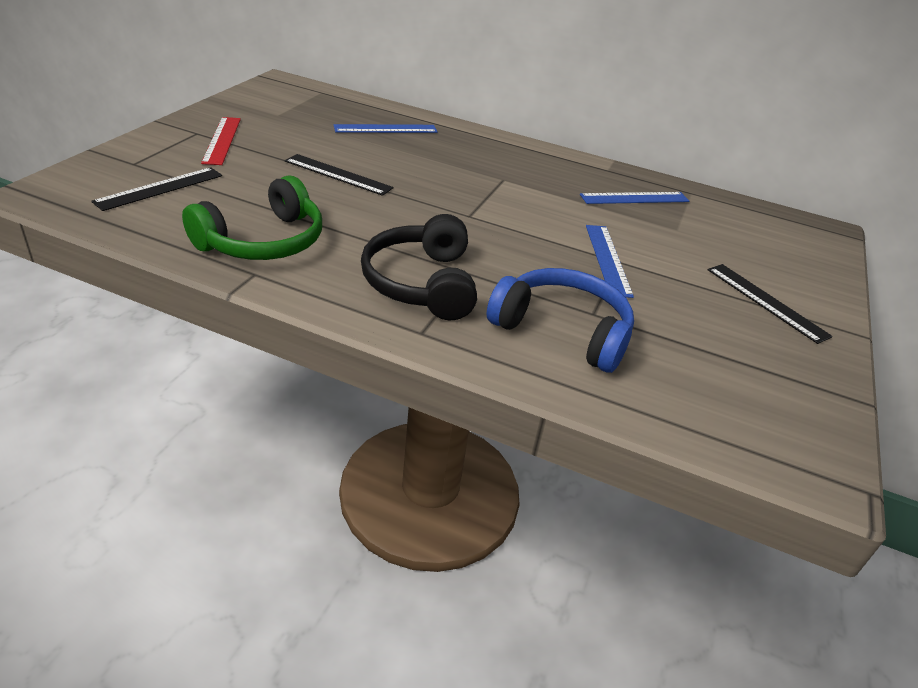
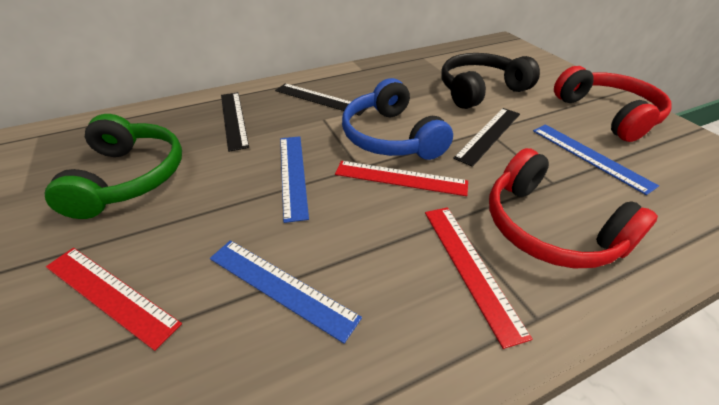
red headphones: 0 -> 2
red ruler: 1 -> 3

